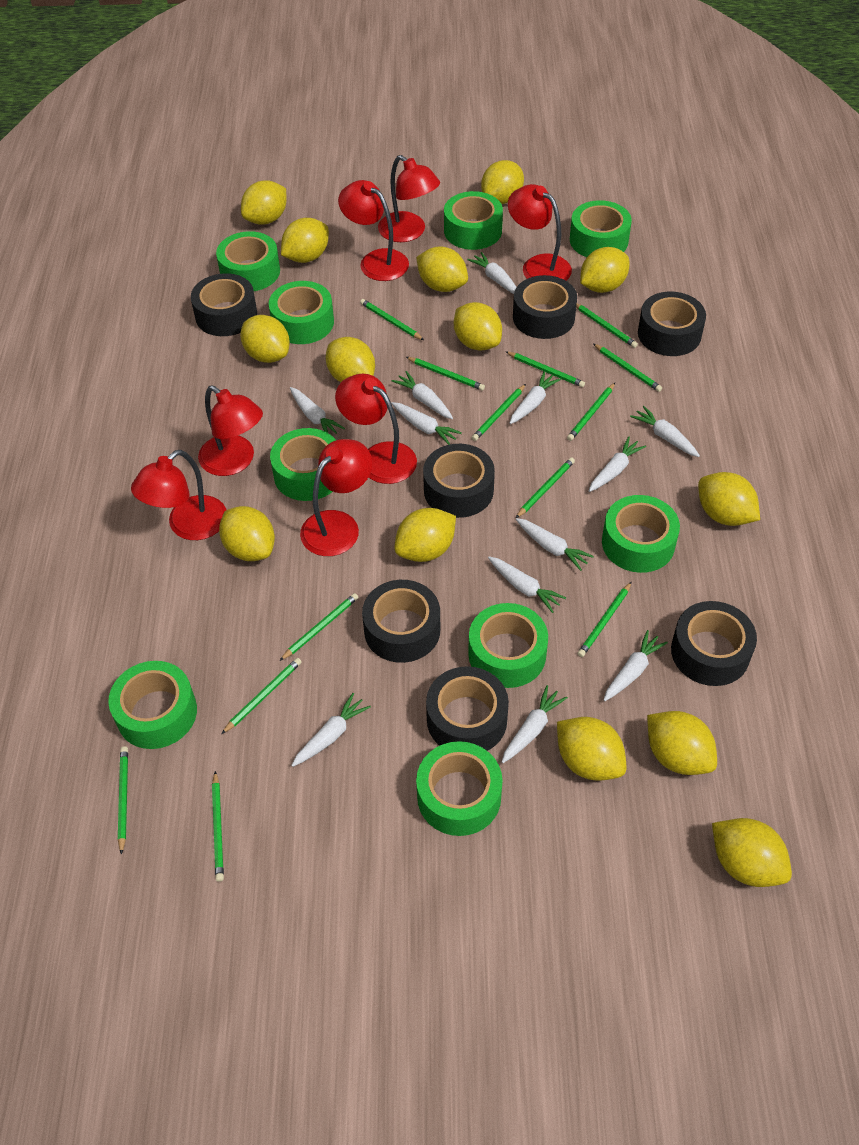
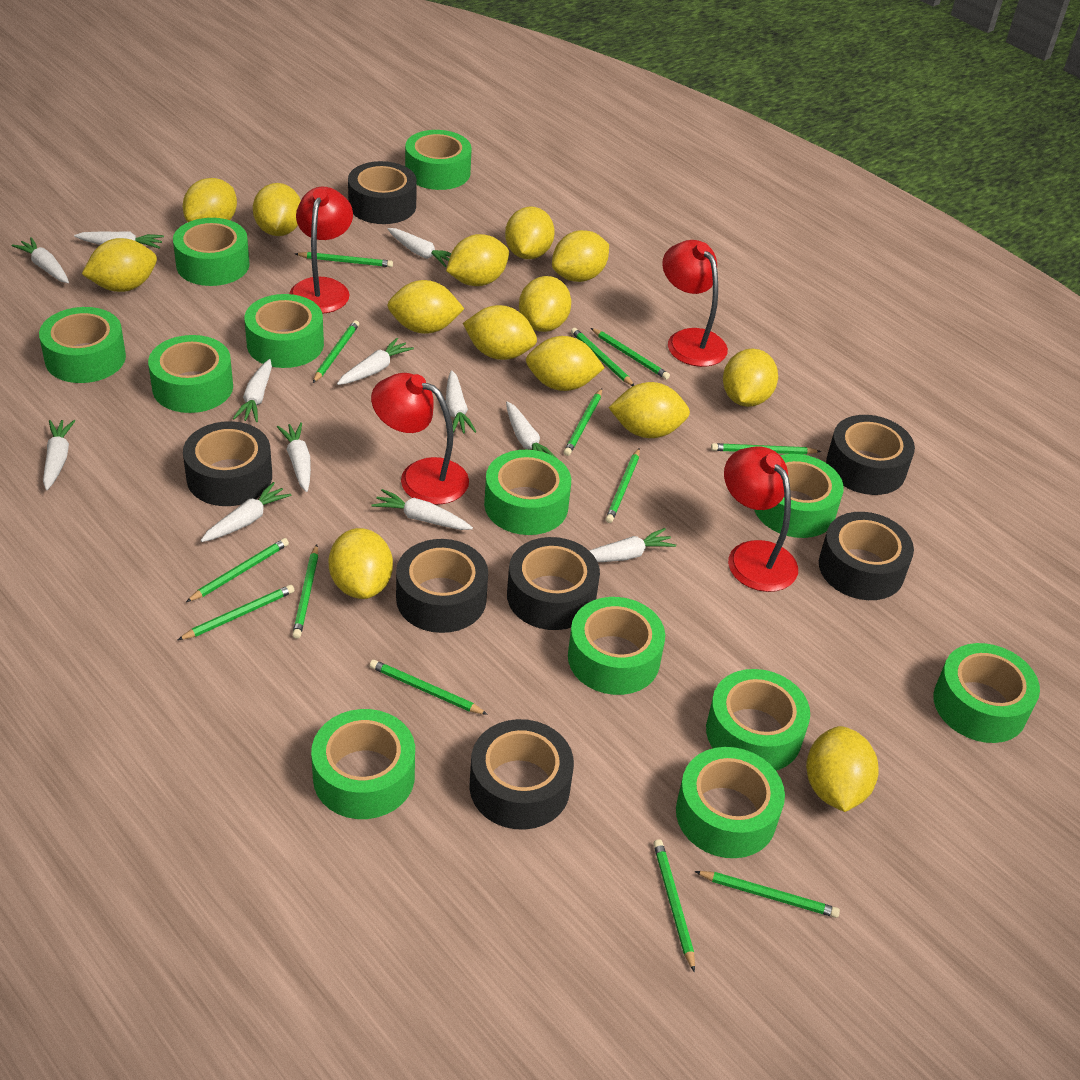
green tape: 9 -> 12
red lamp: 7 -> 4

